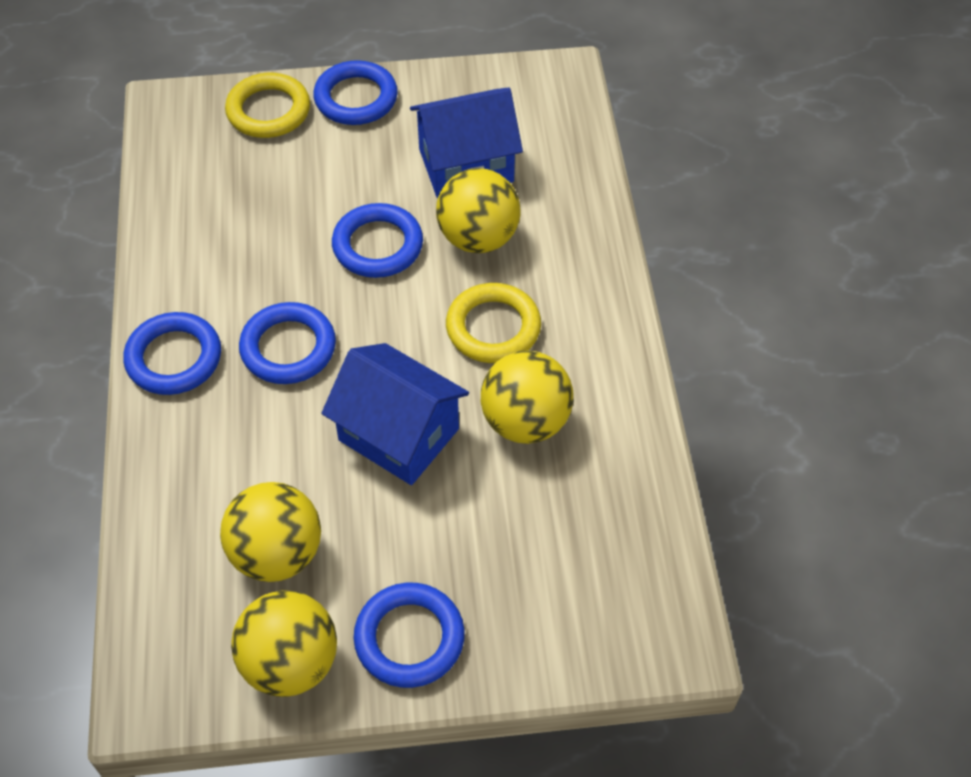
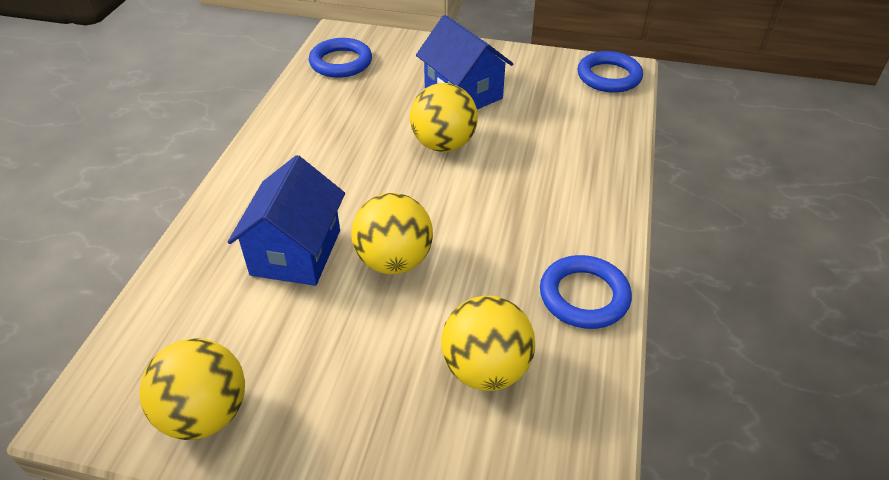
blue ring: 5 -> 3
yellow ring: 2 -> 0

